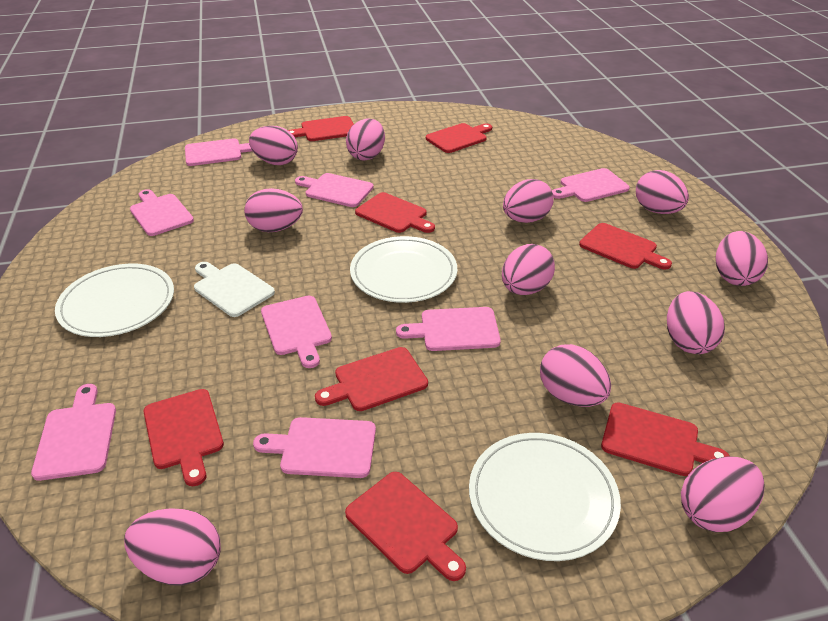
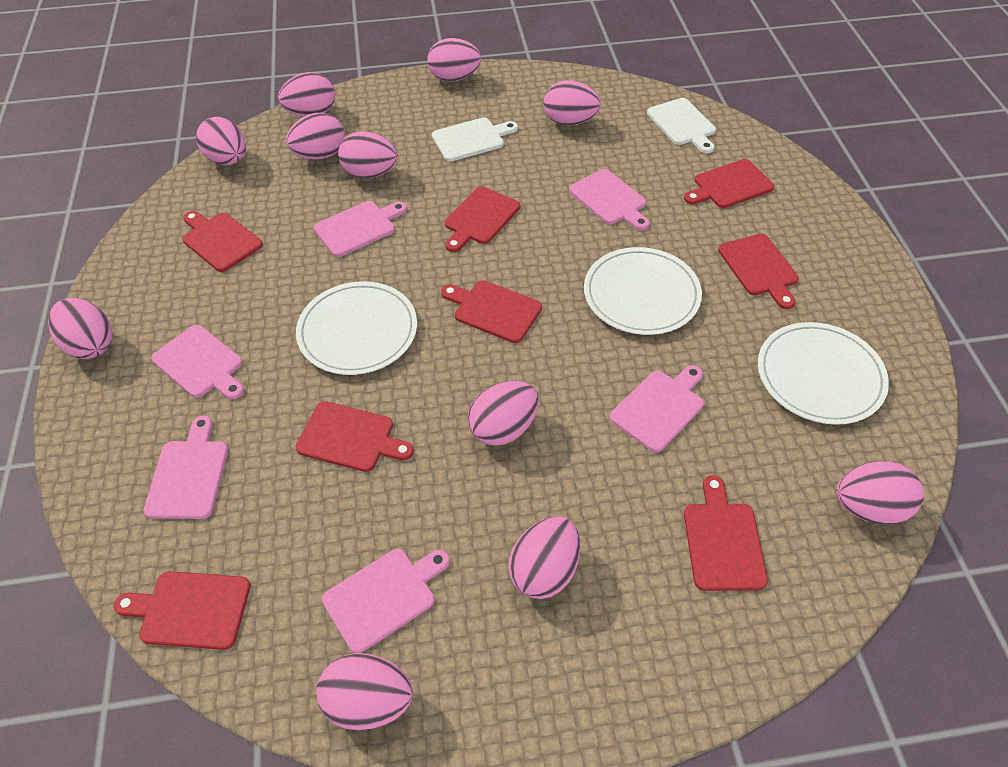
pink cutting board: 8 -> 6
white cutting board: 1 -> 2

